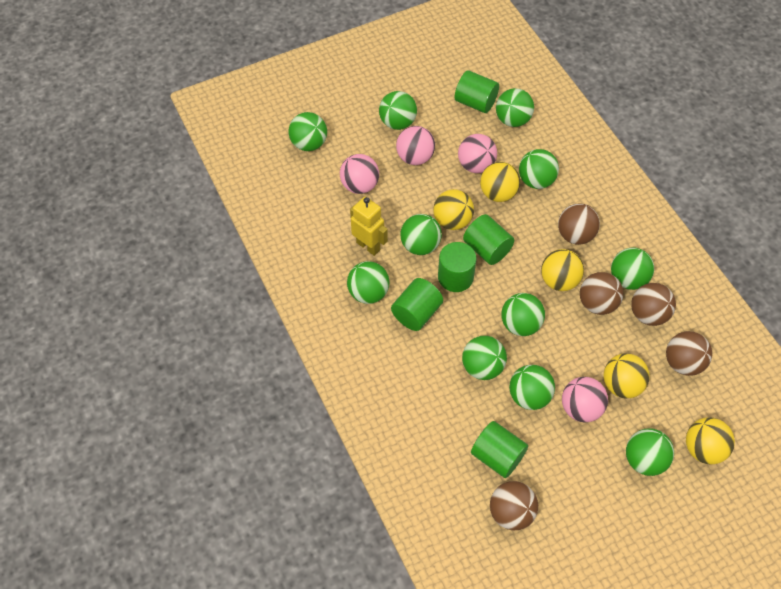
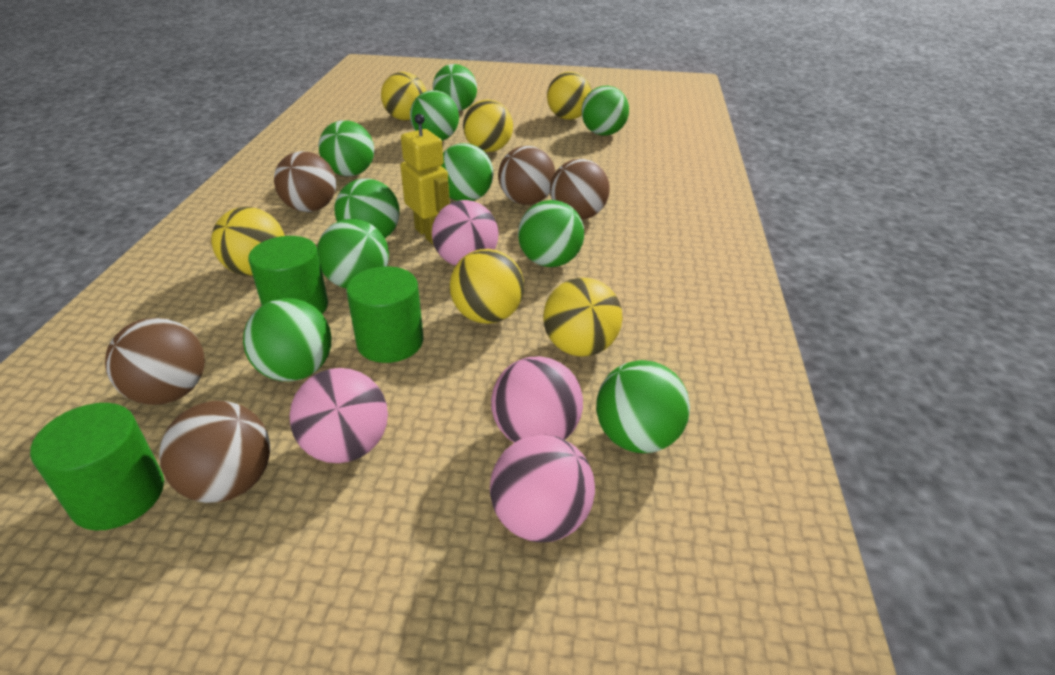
green ball: 11 -> 10
green cylinder: 5 -> 3
yellow ball: 5 -> 6

